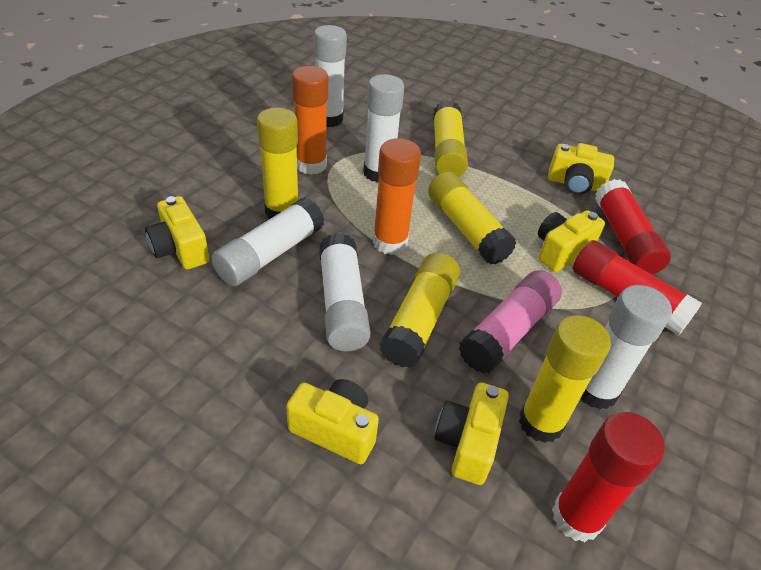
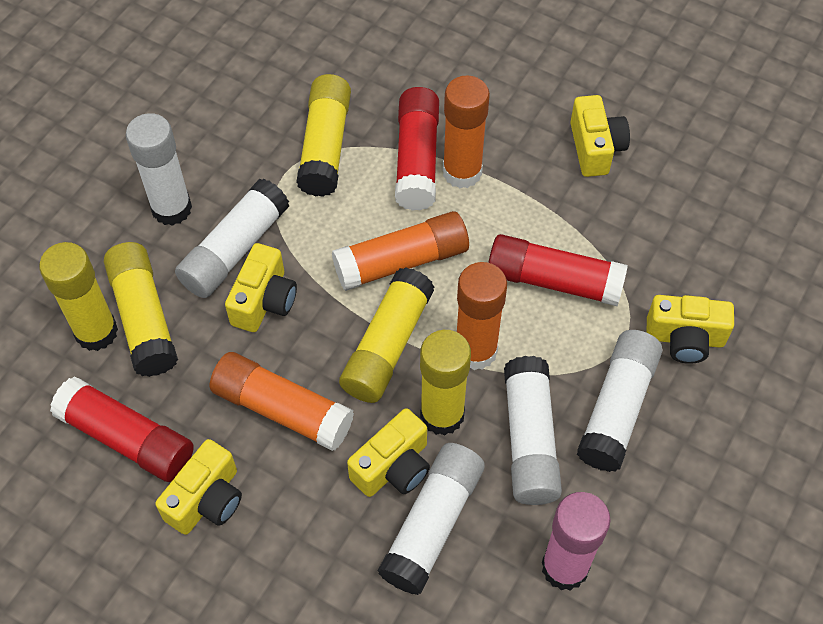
orange glue stick: 2 -> 4

